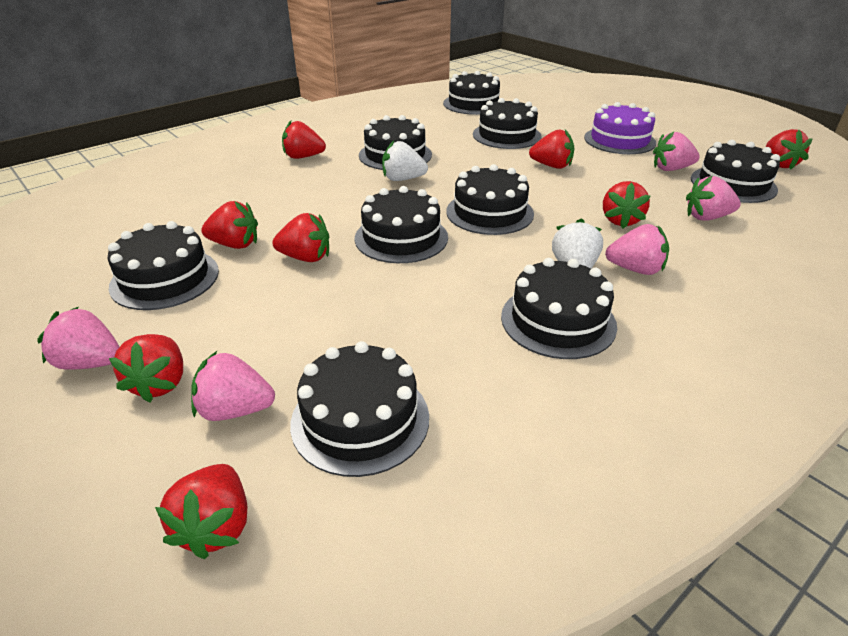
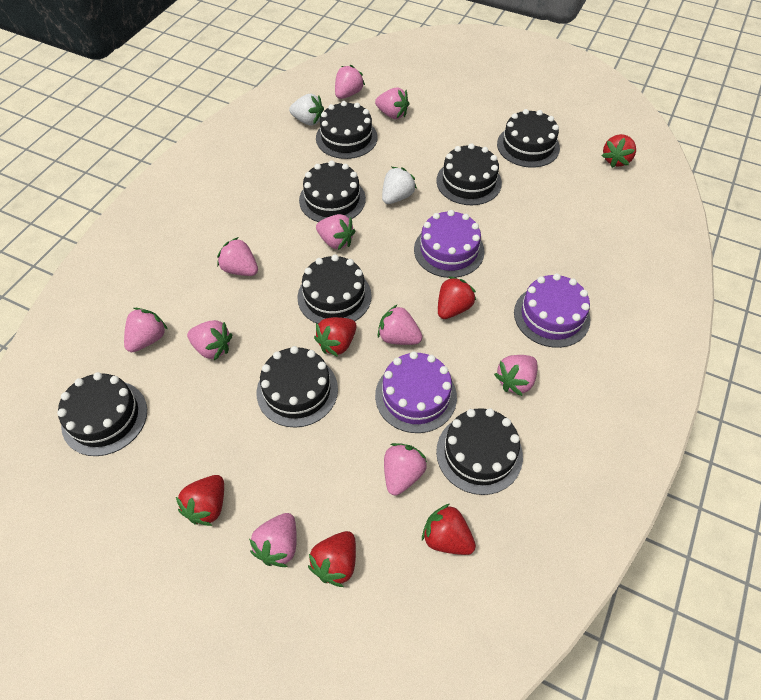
black cake: 9 -> 8
pink strawberry: 5 -> 10
purple cake: 1 -> 3
red strawberry: 8 -> 6

